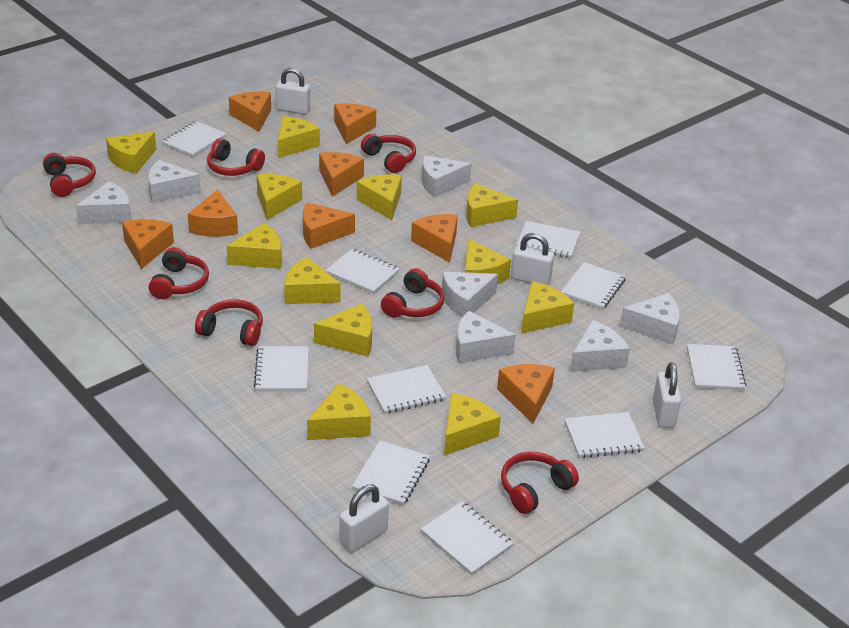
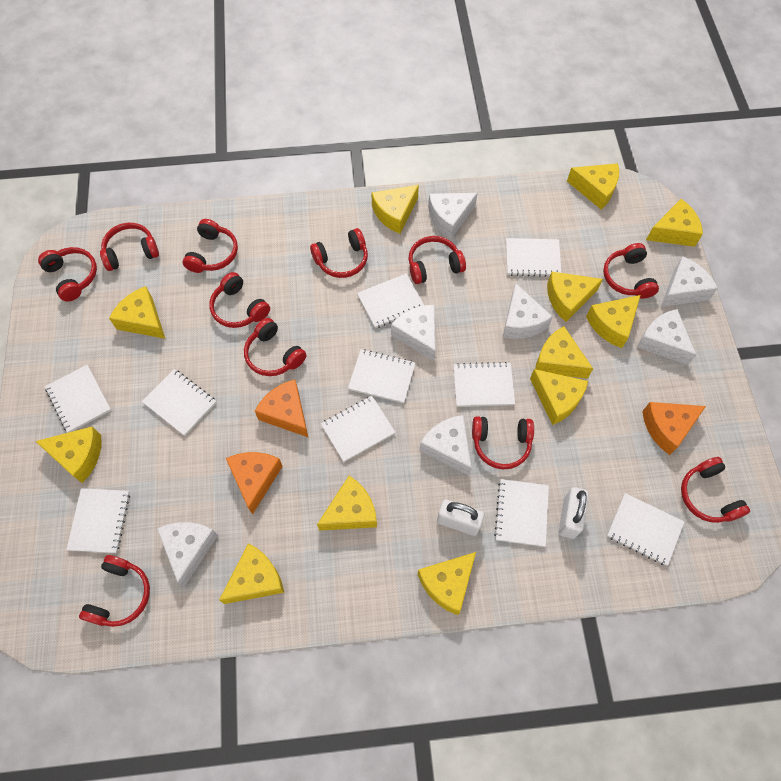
orange cheese: 8 -> 3
red headphones: 7 -> 11
white padlock: 4 -> 2

